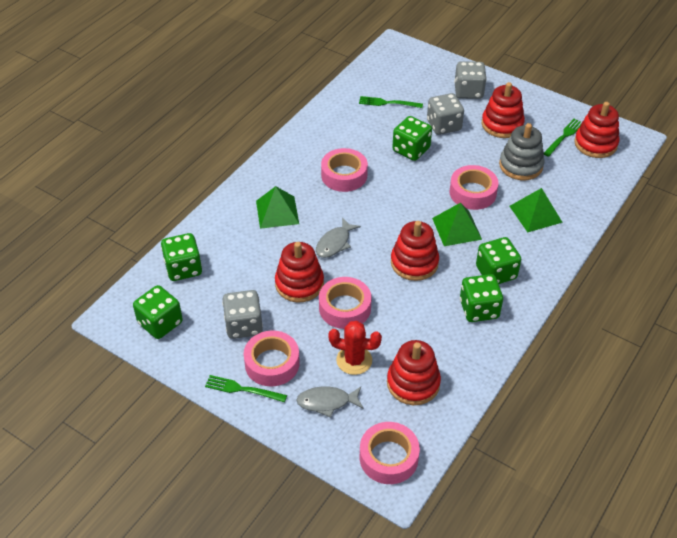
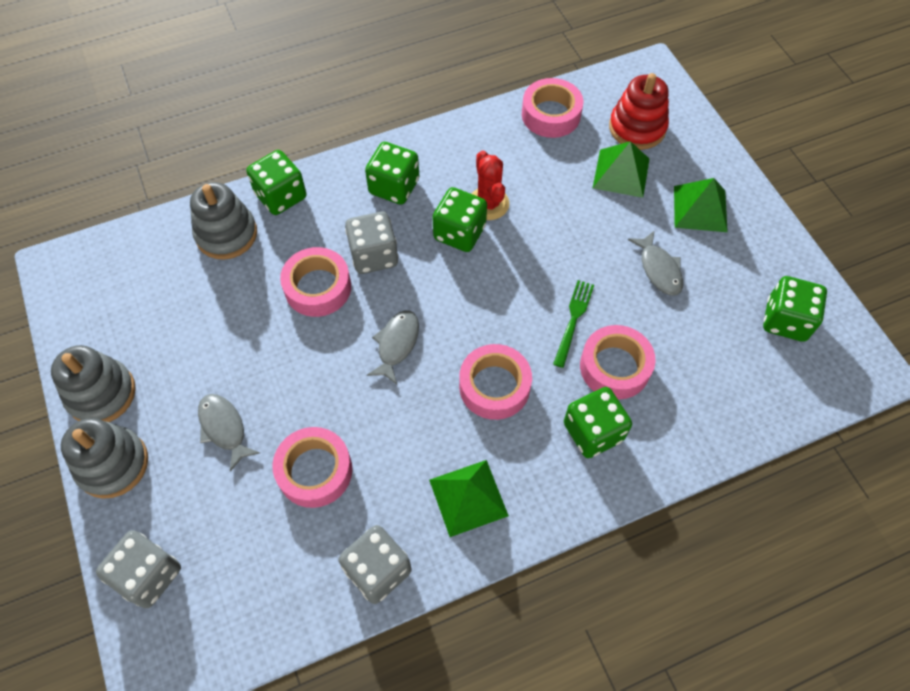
green fork: 3 -> 1
grey fish: 2 -> 3
grey stacking toy: 1 -> 3
red stacking toy: 5 -> 1

